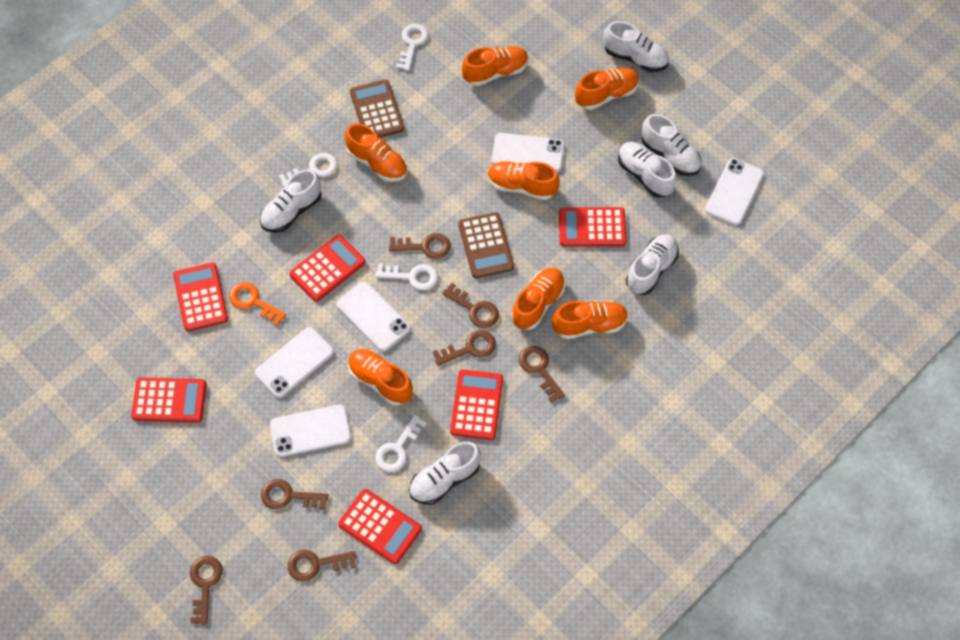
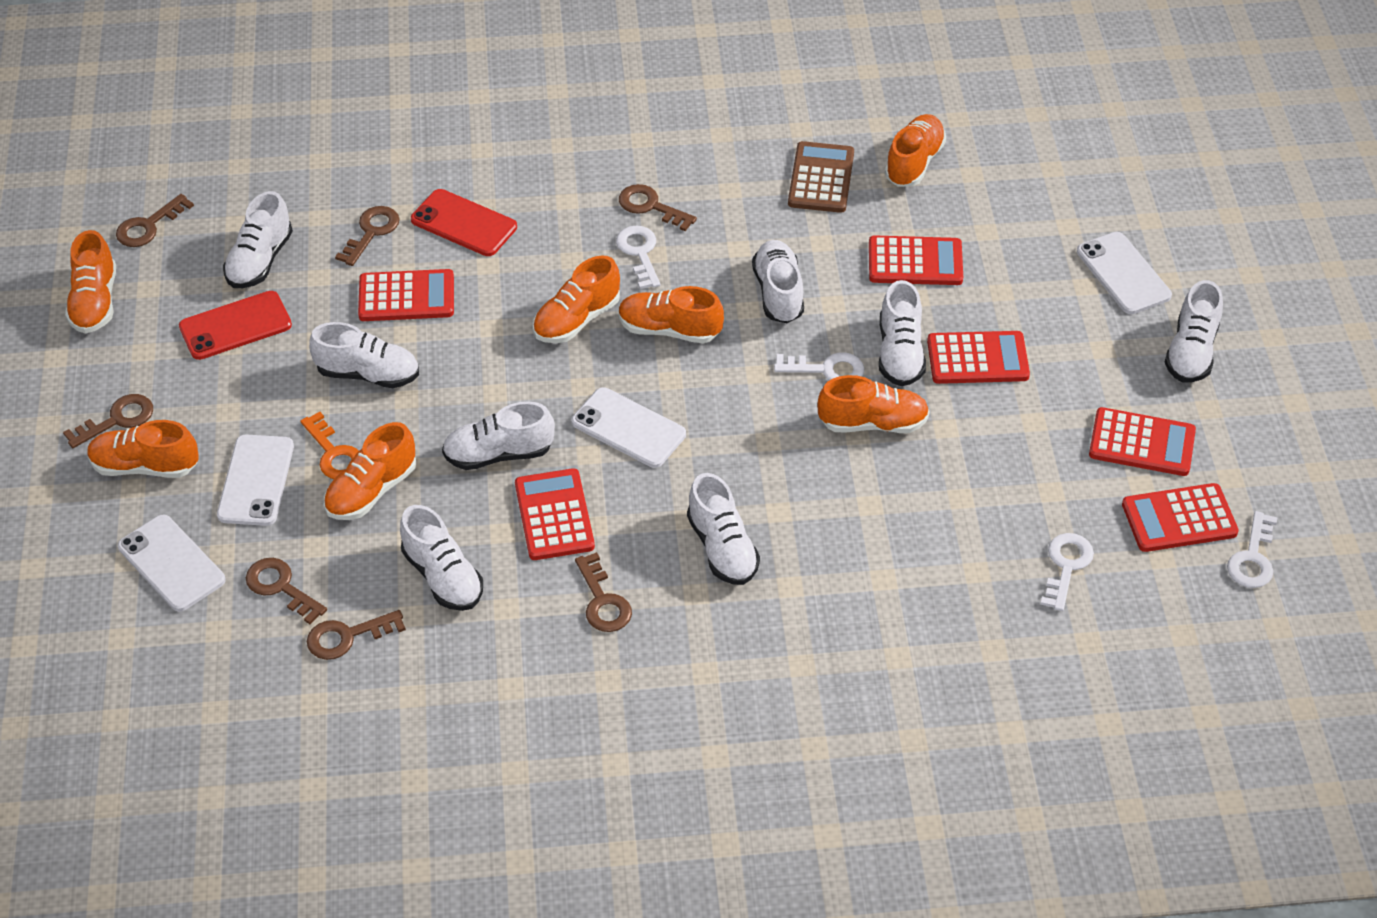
brown calculator: 2 -> 1
red phone: 0 -> 2
white phone: 5 -> 4
white shoe: 6 -> 8

